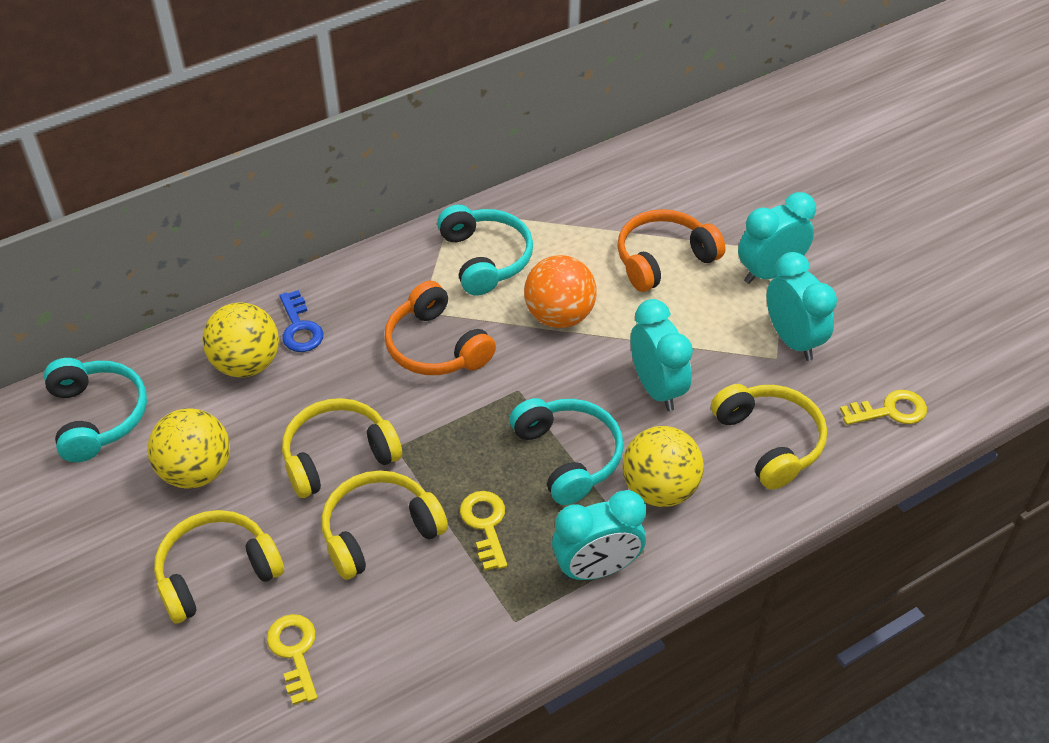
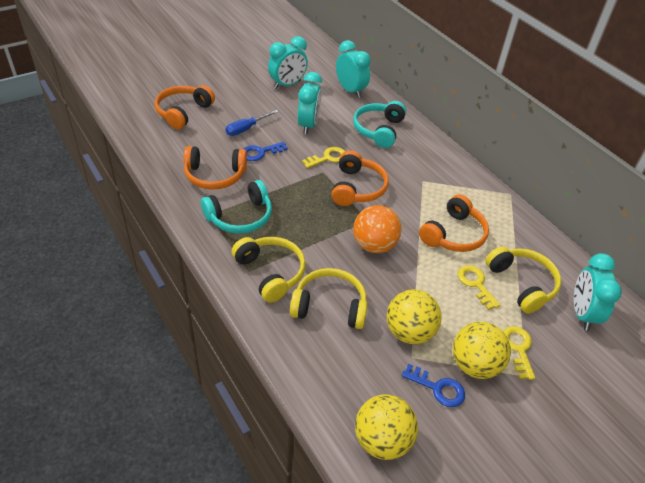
blue key: 1 -> 2
blue screwdriver: 0 -> 1
orange headphones: 2 -> 4
turquoise headphones: 3 -> 2
yellow headphones: 4 -> 3

